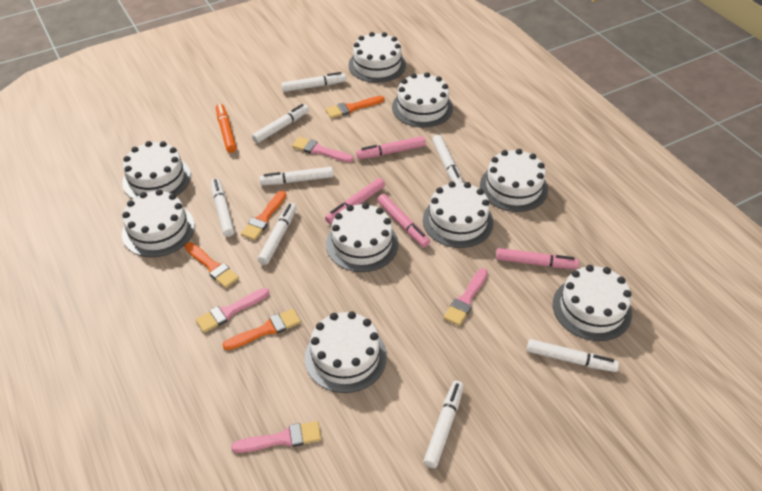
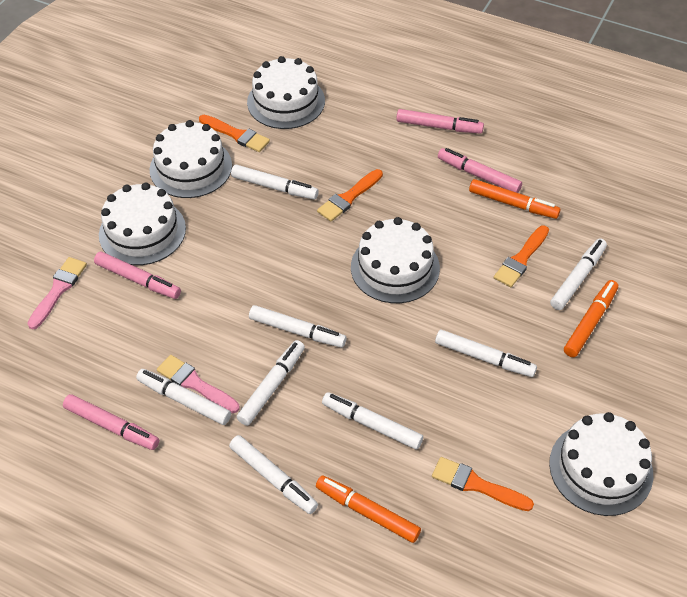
orange marker: 1 -> 3
pink brush: 4 -> 2
white cake: 9 -> 5

